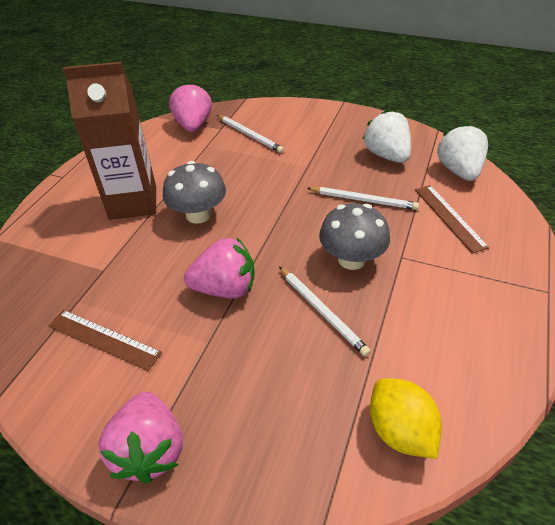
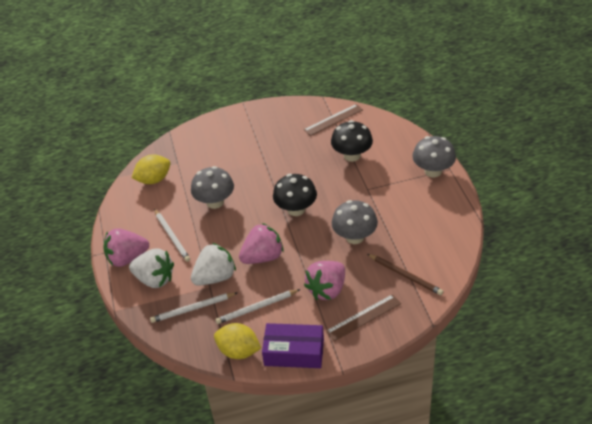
black mushroom: 0 -> 2
brown carton: 1 -> 0
brown pencil: 0 -> 1
grey mushroom: 2 -> 3
purple box: 0 -> 1
yellow lemon: 1 -> 2

